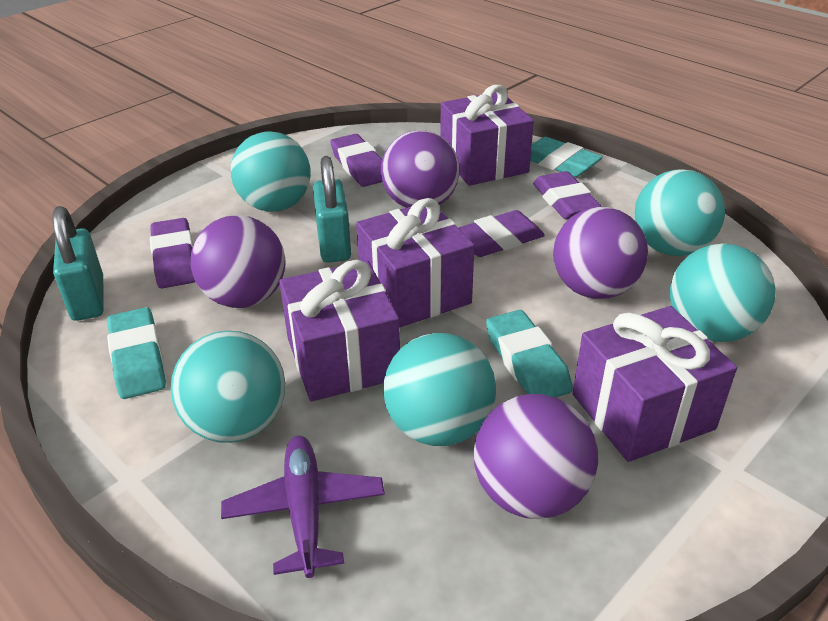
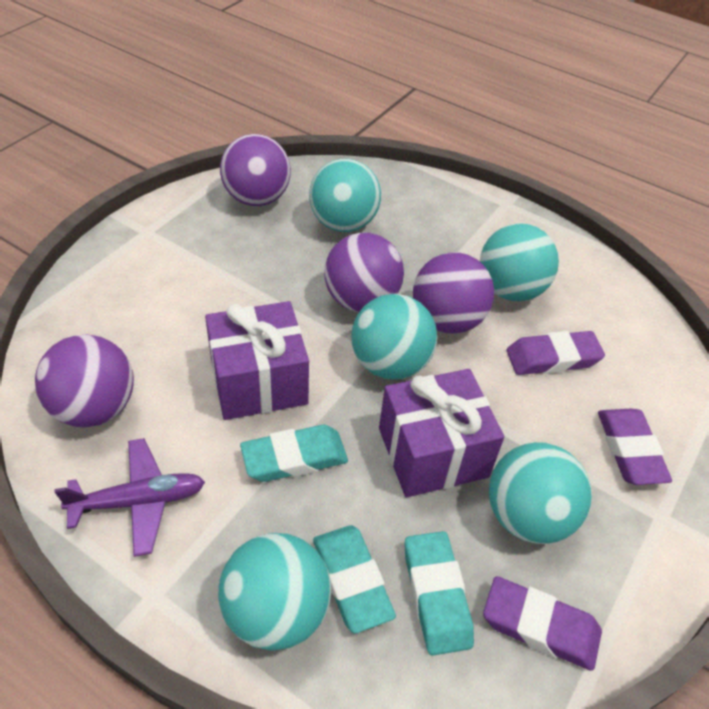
purple eraser: 4 -> 3
purple gift: 4 -> 2
turquoise padlock: 2 -> 0

